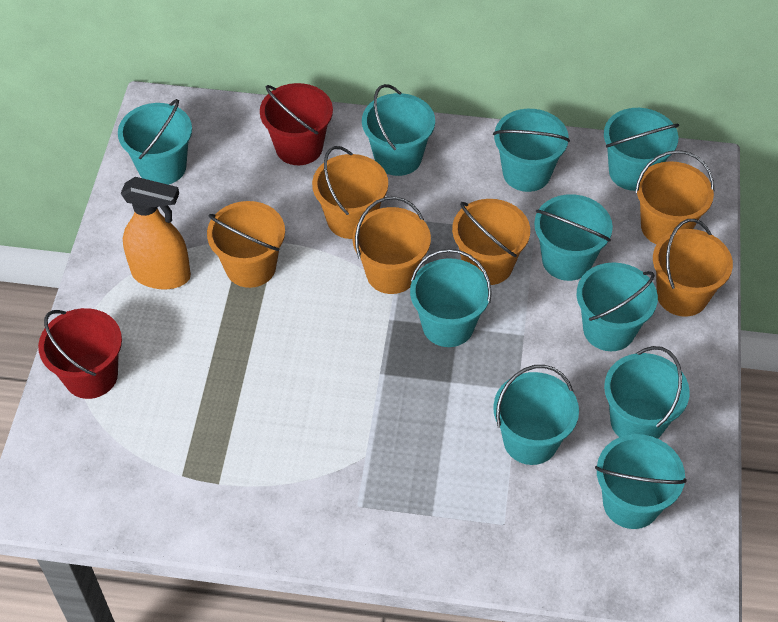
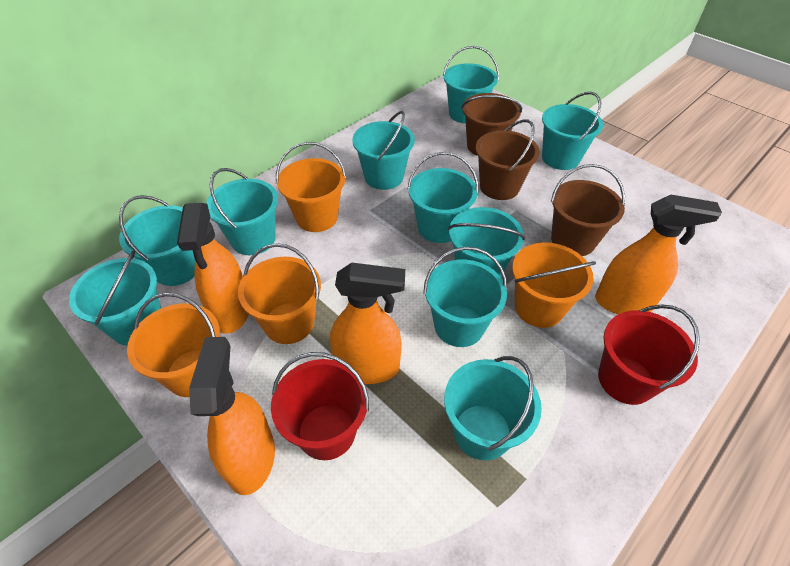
brown bucket: 0 -> 3
orange bucket: 6 -> 4
orange spray bottle: 1 -> 4

